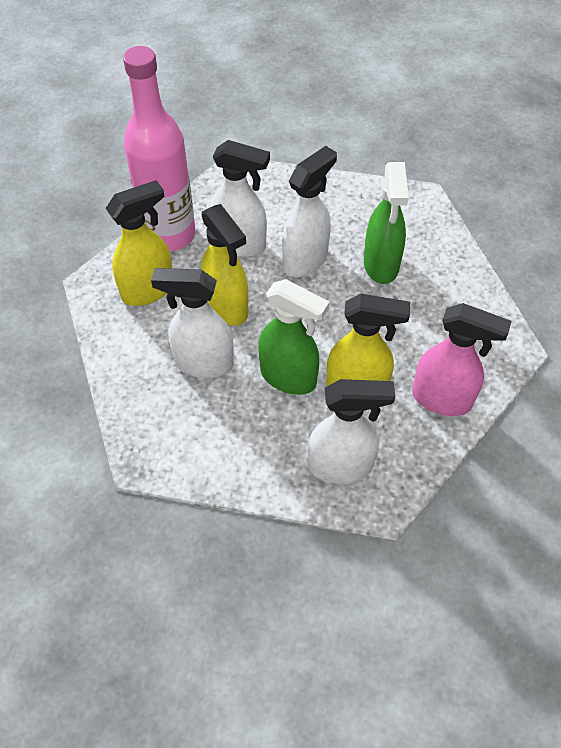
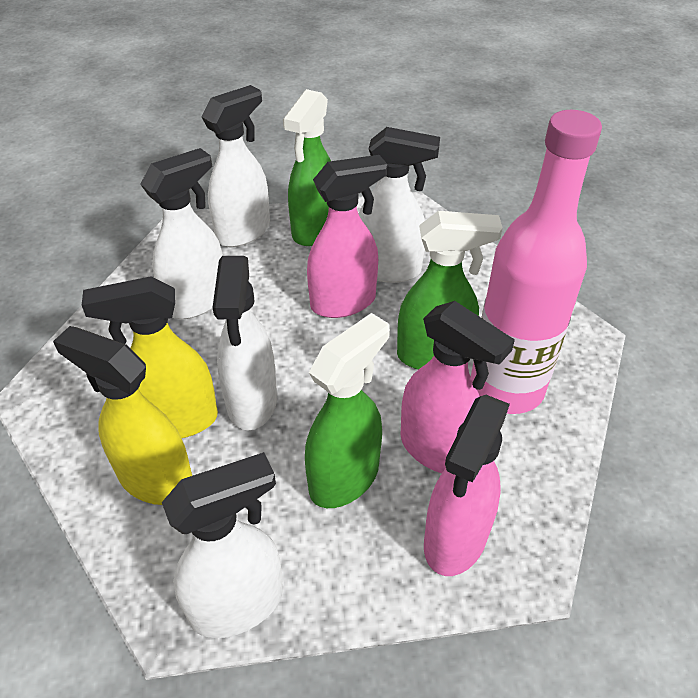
green spray bottle: 2 -> 3
pink spray bottle: 1 -> 3
white spray bottle: 4 -> 5
yellow spray bottle: 3 -> 2

